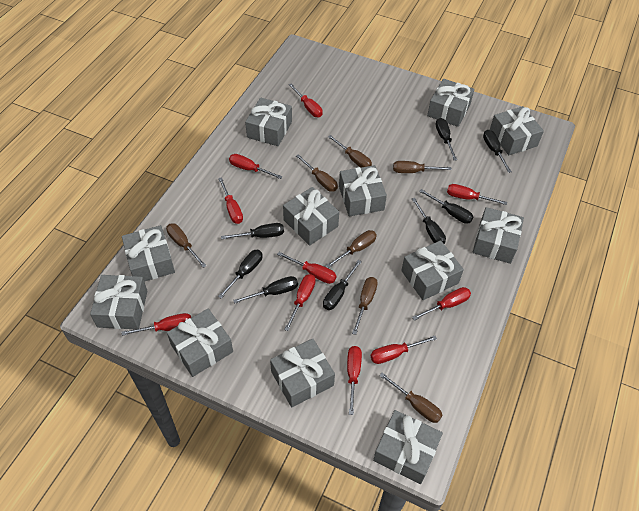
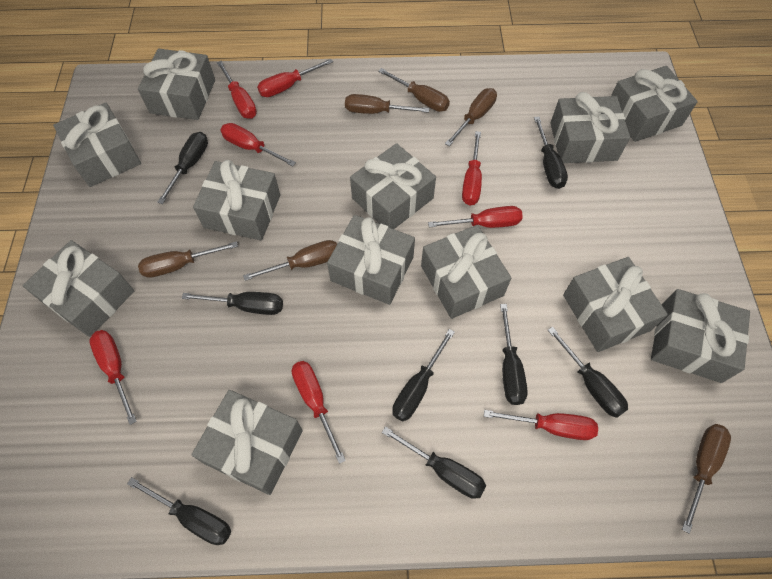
brown screwdriver: 7 -> 6
red screwdriver: 10 -> 8

